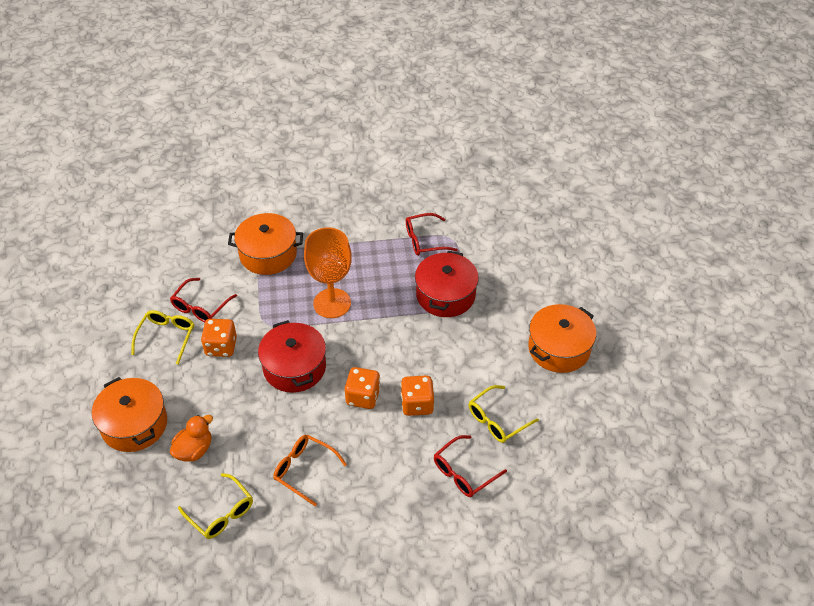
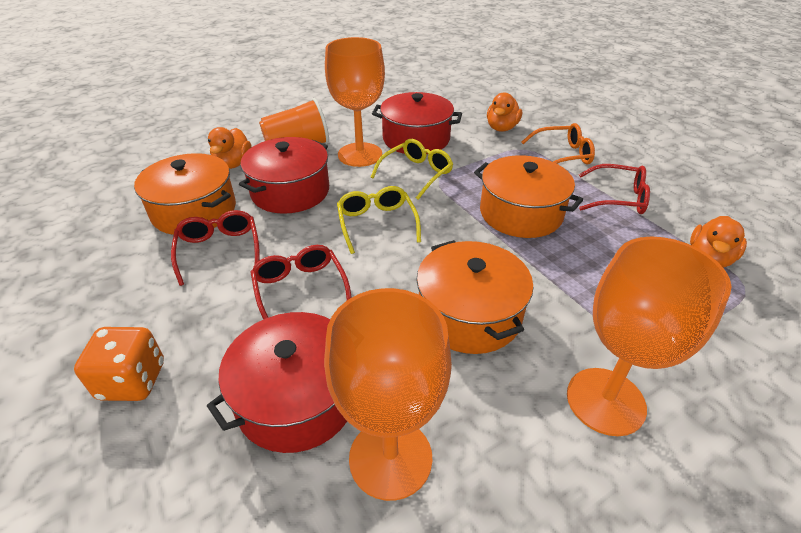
orange cup: 0 -> 1
orange dice: 3 -> 1
orange duck: 1 -> 3
orange goblet: 1 -> 3
red pot: 2 -> 3
yellow glasses: 3 -> 2

